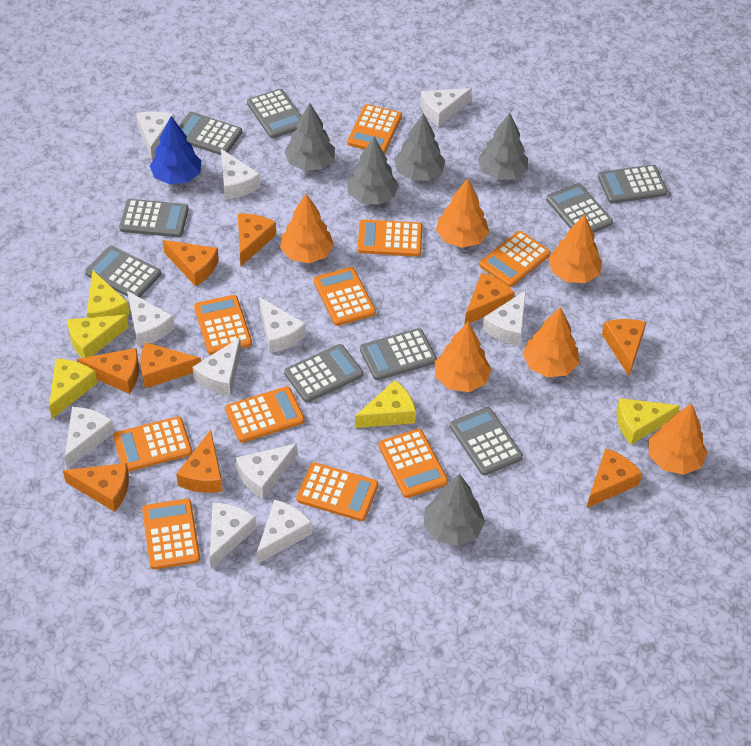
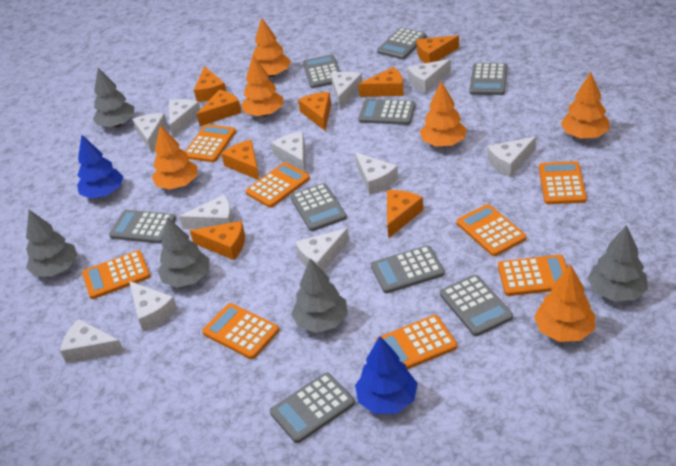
blue tree: 1 -> 2
orange calculator: 10 -> 8
orange cheese: 9 -> 8
yellow cheese: 5 -> 0

